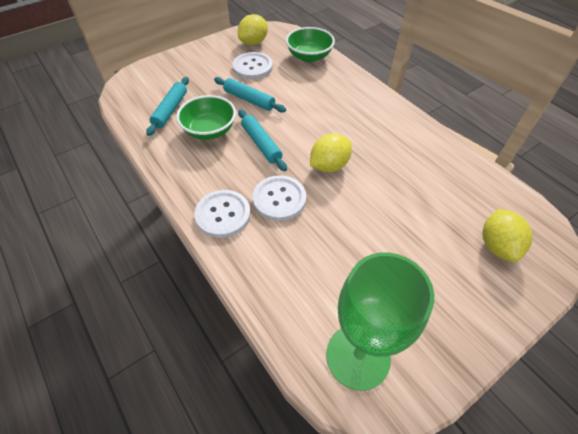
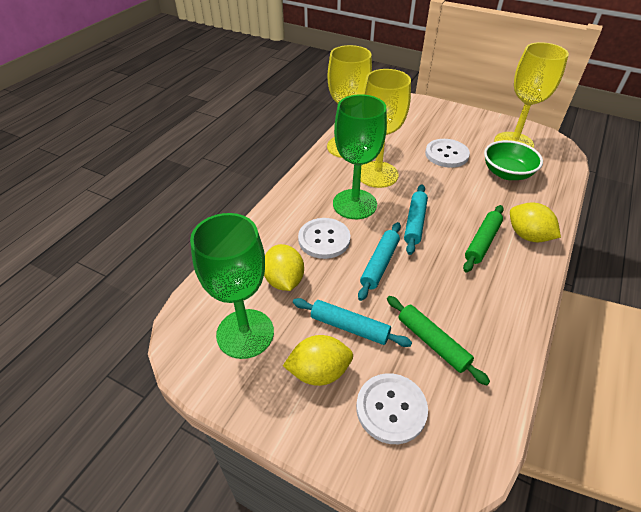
green bowl: 2 -> 1
green goblet: 1 -> 2
green rolling pin: 0 -> 2
yellow goblet: 0 -> 3

